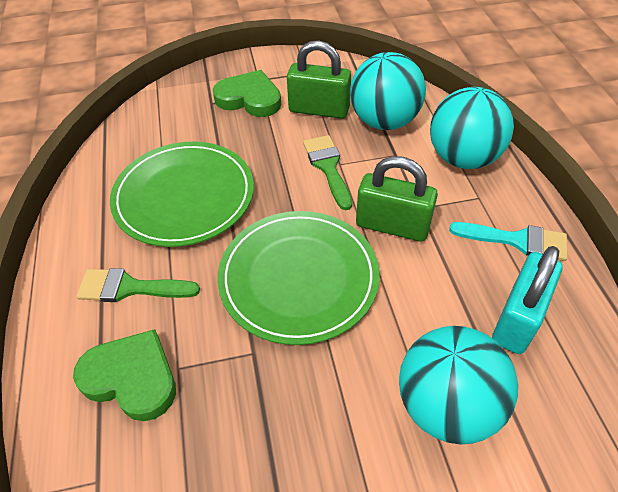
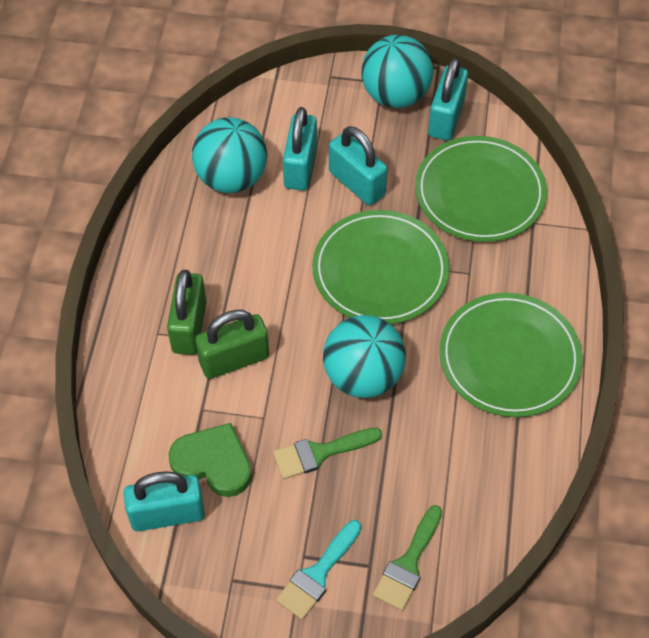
green heart: 2 -> 1
green plate: 2 -> 3
turquoise padlock: 1 -> 4

